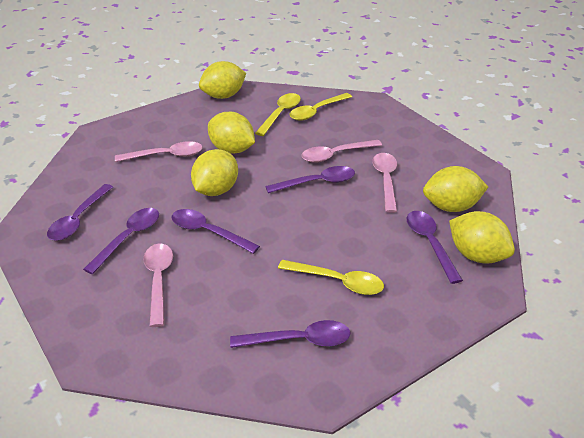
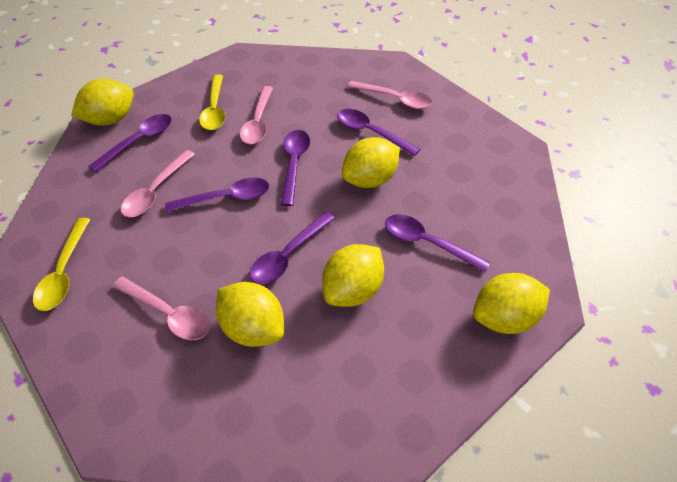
yellow spoon: 3 -> 2

